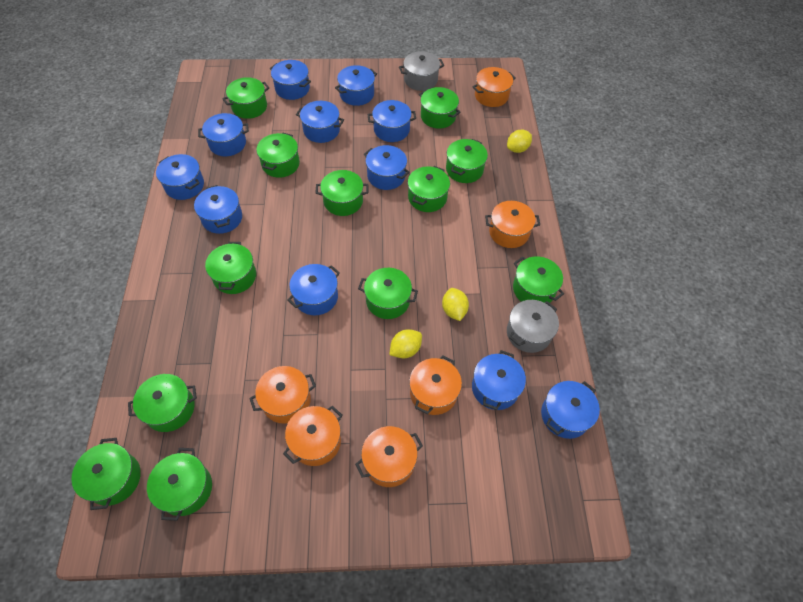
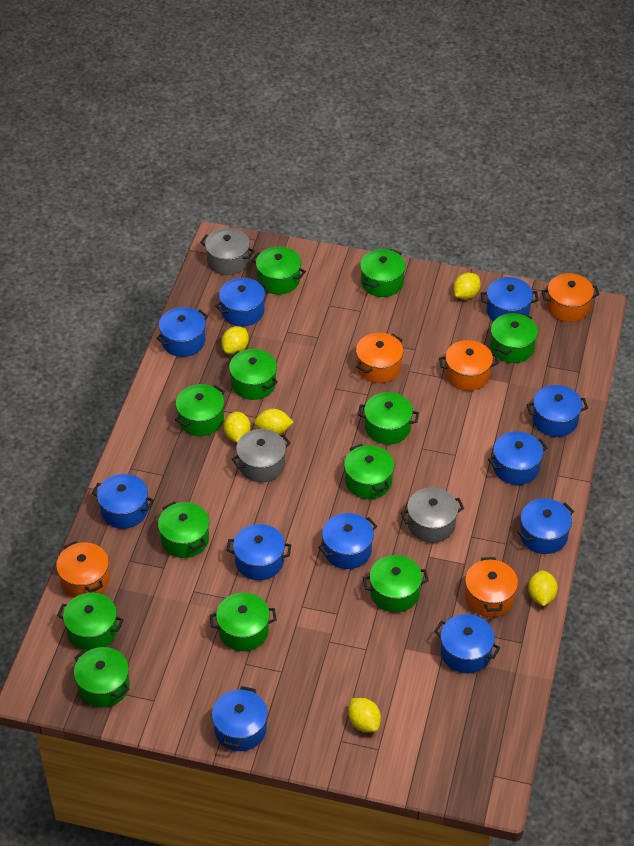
grey pot: 2 -> 3
orange pot: 6 -> 5
yellow lemon: 3 -> 6

